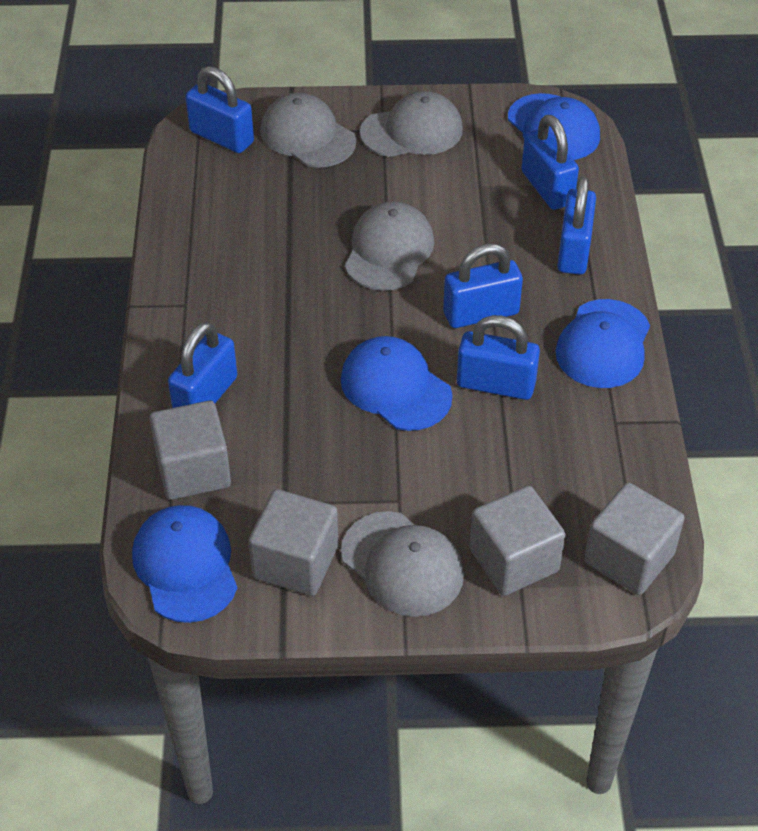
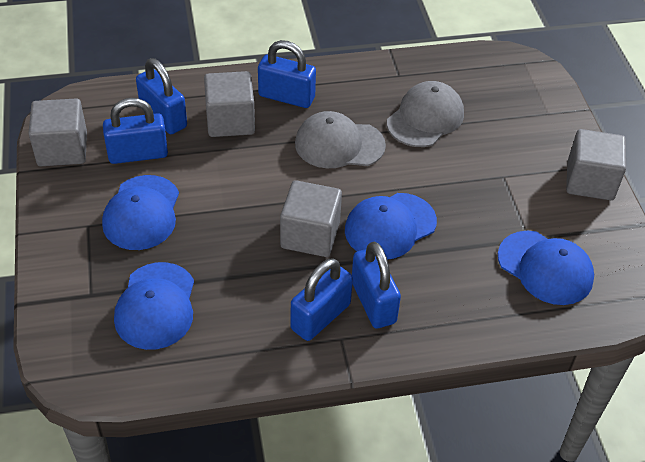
blue padlock: 6 -> 5
grey cap: 4 -> 2

